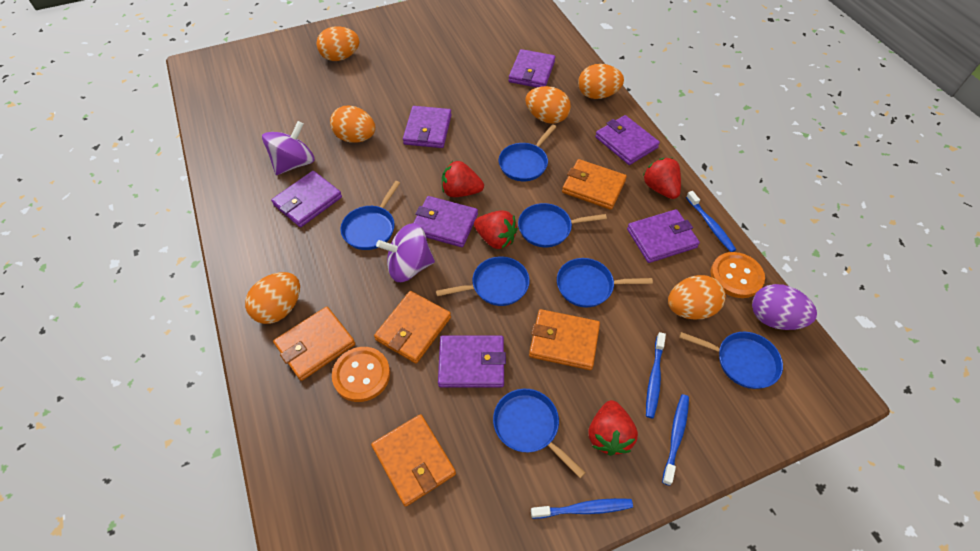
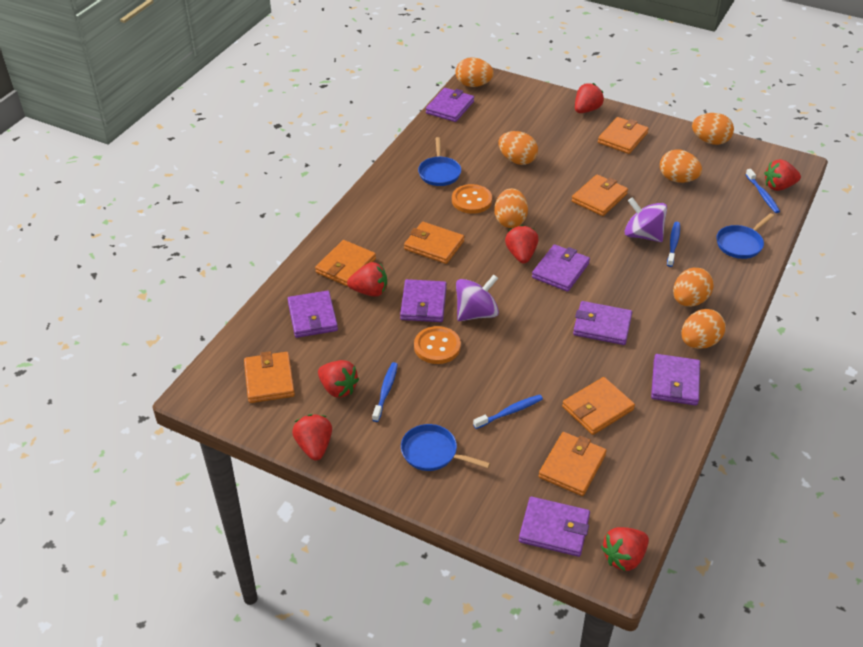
blue pan: 7 -> 3
orange egg: 6 -> 7
orange wallet: 5 -> 7
purple egg: 1 -> 0
red strawberry: 4 -> 7

